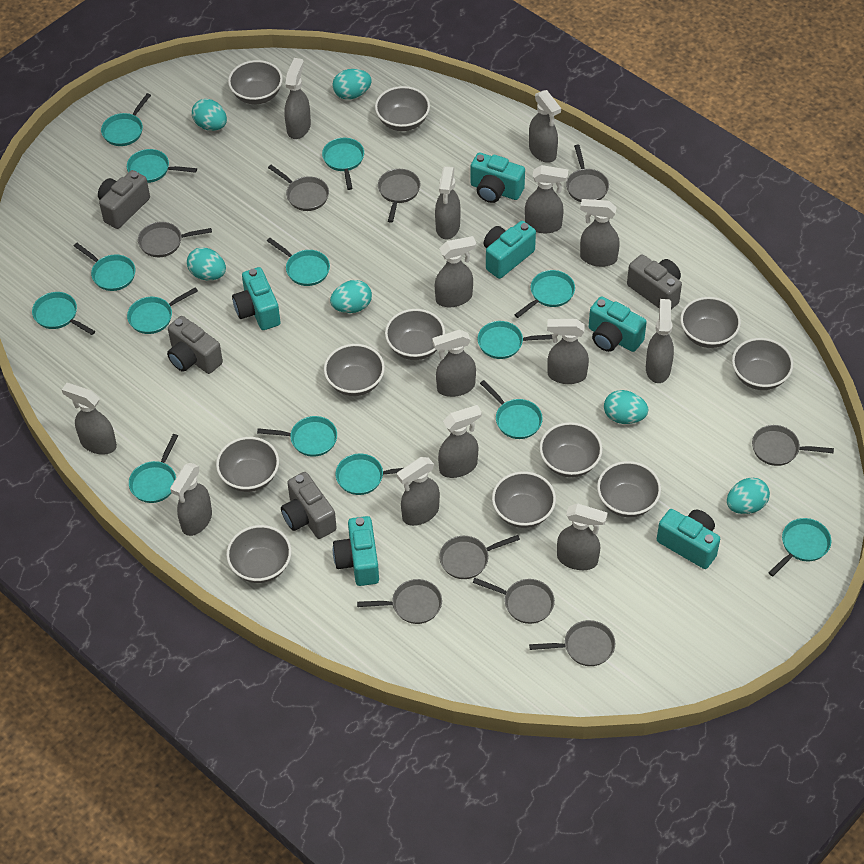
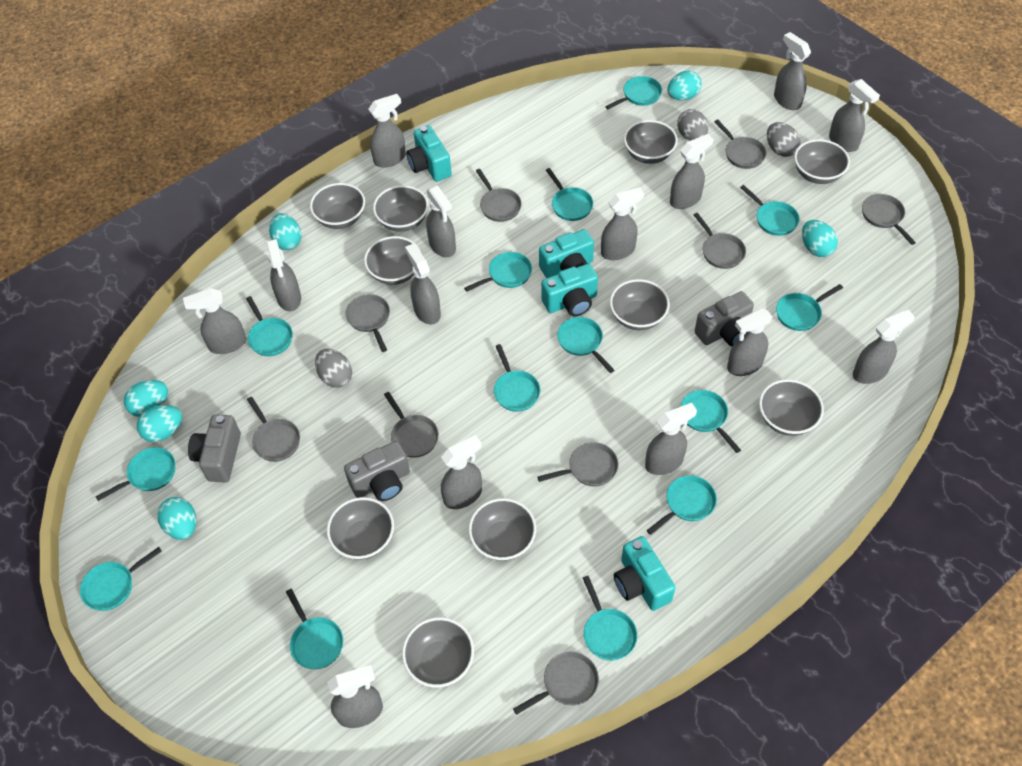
grey bowl: 11 -> 10
grey camera: 4 -> 3
grey egg: 0 -> 3
turquoise camera: 6 -> 4

